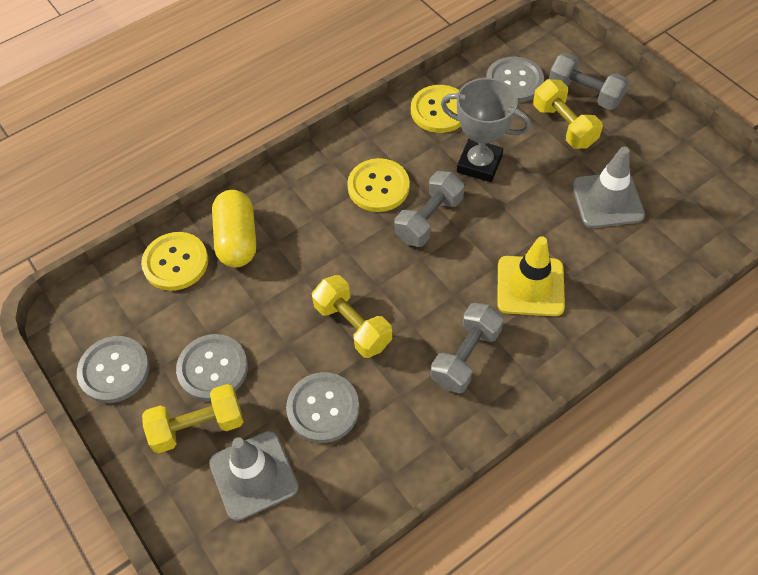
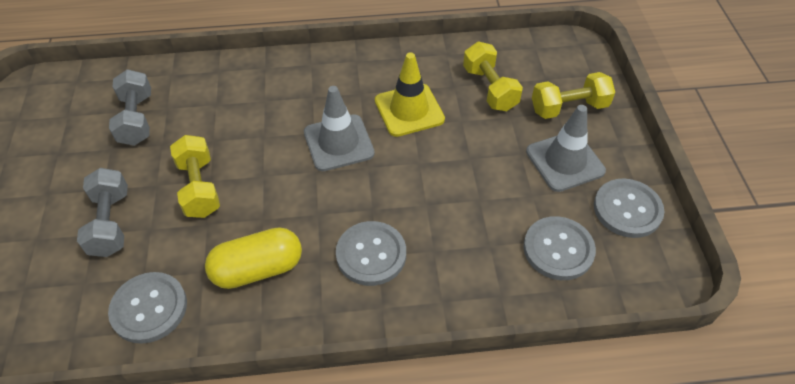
grey dumbbell: 3 -> 2
grey trophy: 1 -> 0
yellow button: 3 -> 0

